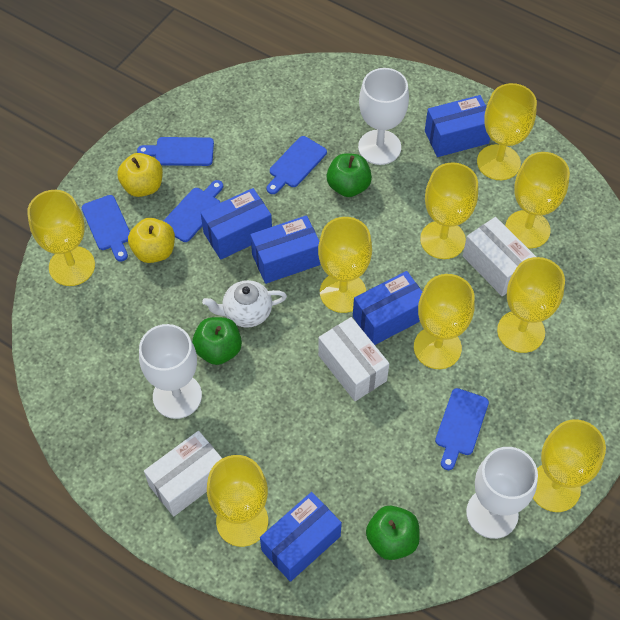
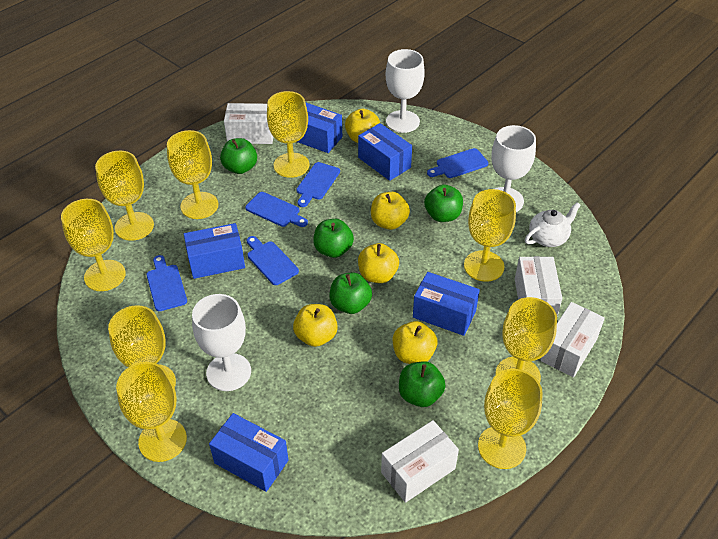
green apple: 3 -> 5
white box: 3 -> 4
yellow apple: 2 -> 5

